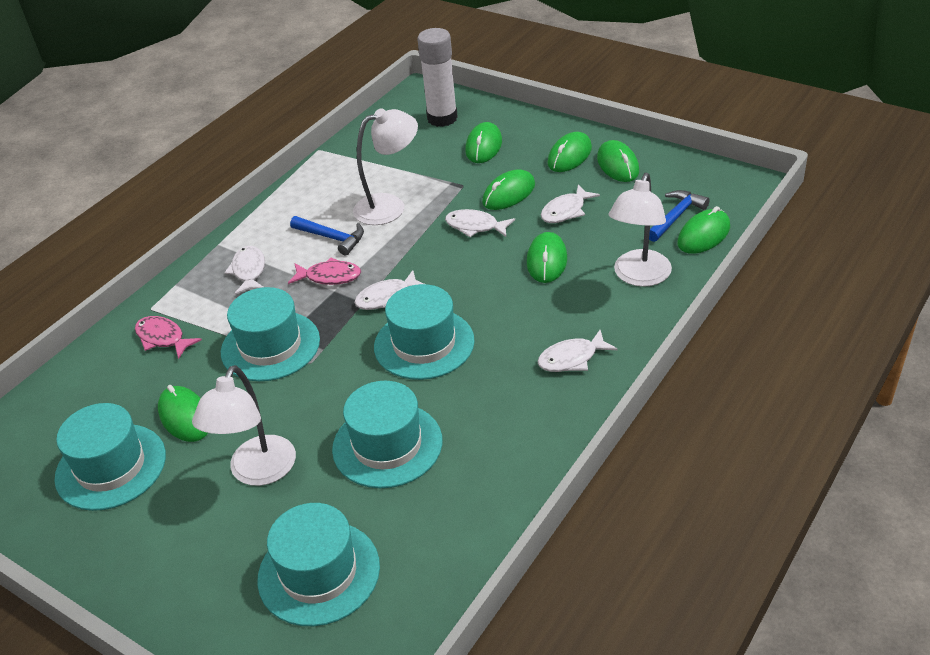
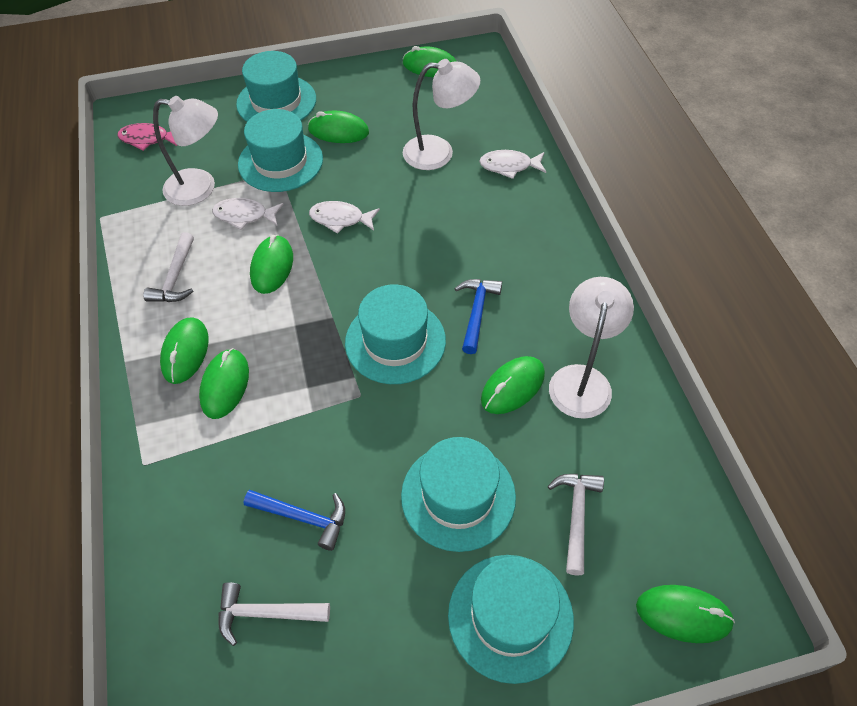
pink fish: 2 -> 1
white fish: 5 -> 3
white glue stick: 1 -> 0
white hammer: 0 -> 3

